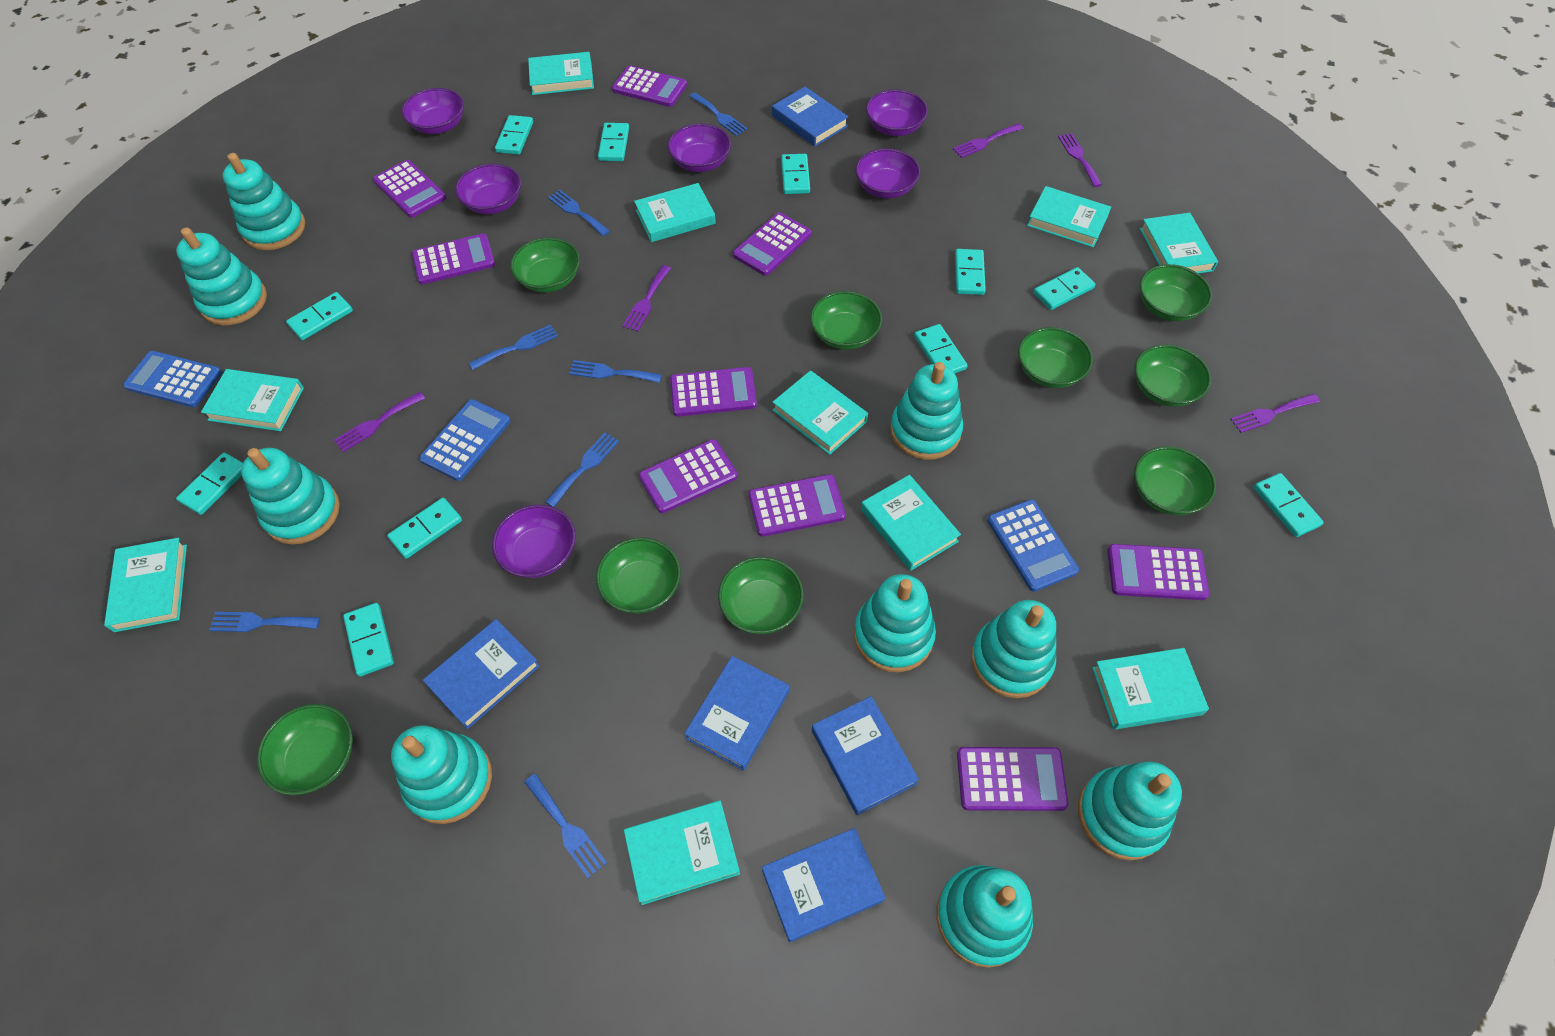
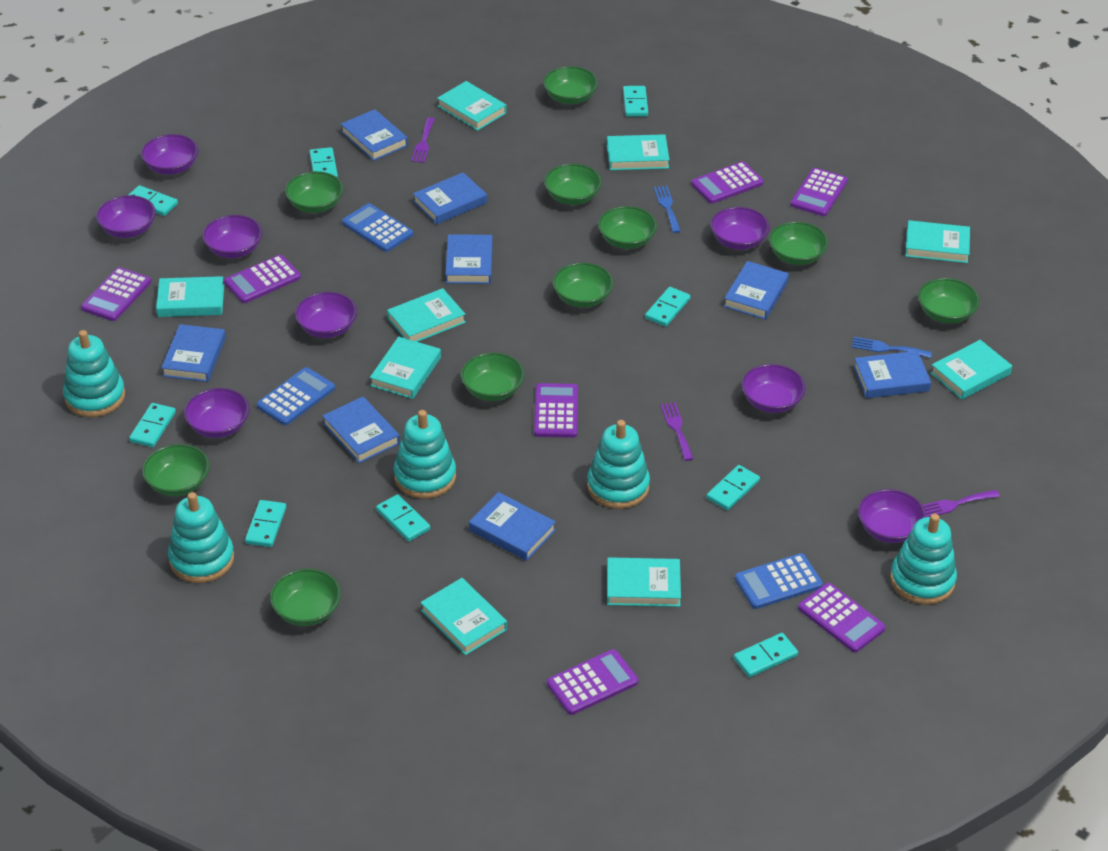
blue book: 5 -> 8
blue fork: 7 -> 2
green bowl: 9 -> 10
purple bowl: 6 -> 8
purple calculator: 9 -> 7
purple fork: 5 -> 3
turquoise book: 10 -> 9
turquoise domino: 11 -> 9
turquoise stacking toy: 9 -> 5

